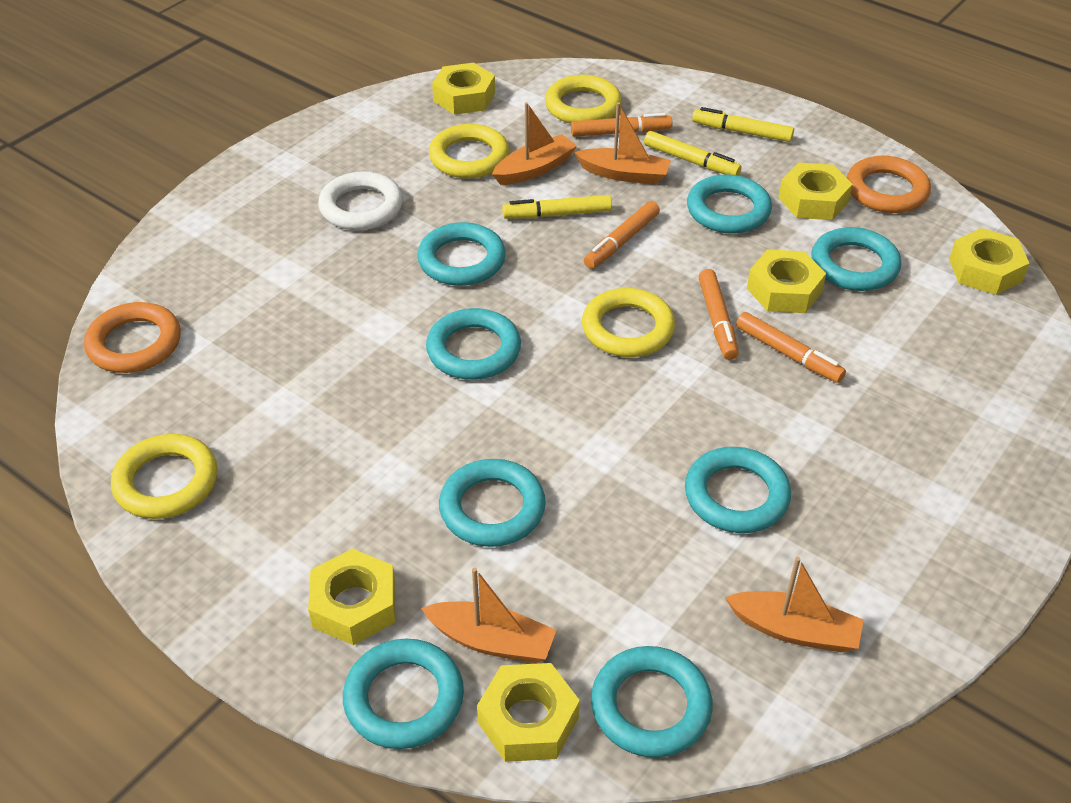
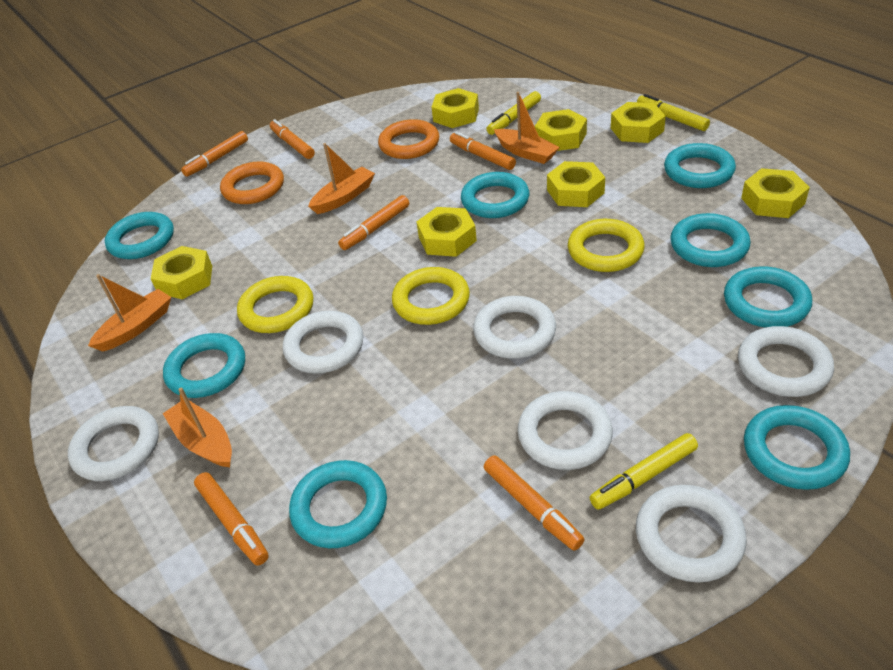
orange marker: 4 -> 6
white ring: 1 -> 6
yellow nut: 6 -> 7
yellow ring: 4 -> 3

